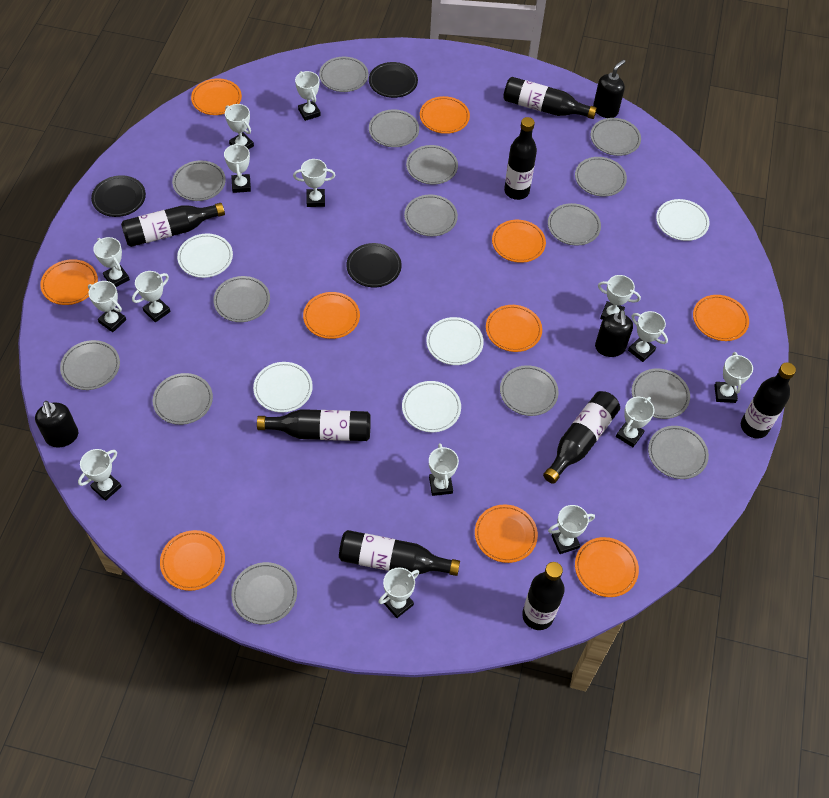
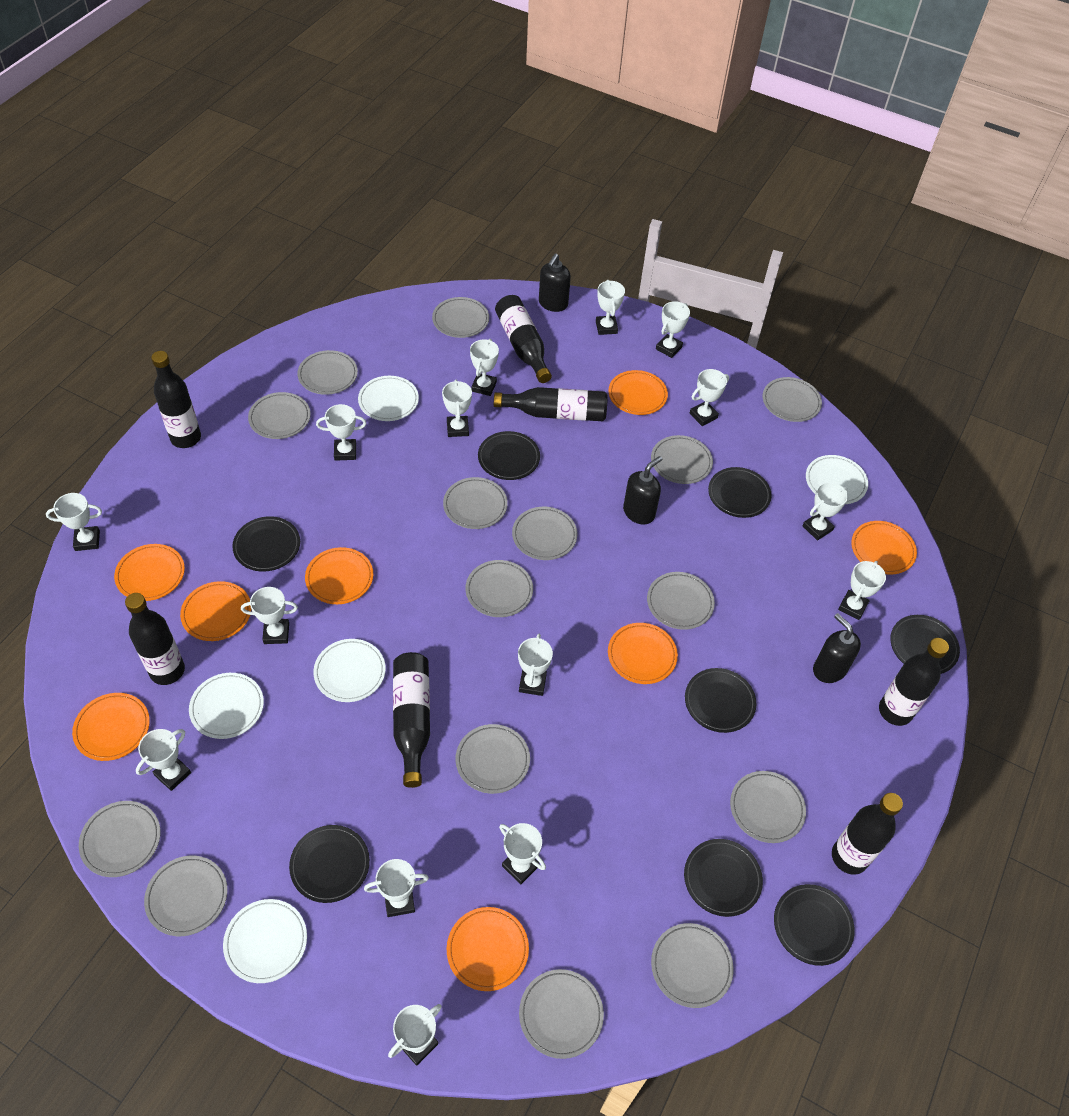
black bottle: 8 -> 7
black plate: 3 -> 8
orange plate: 10 -> 8

